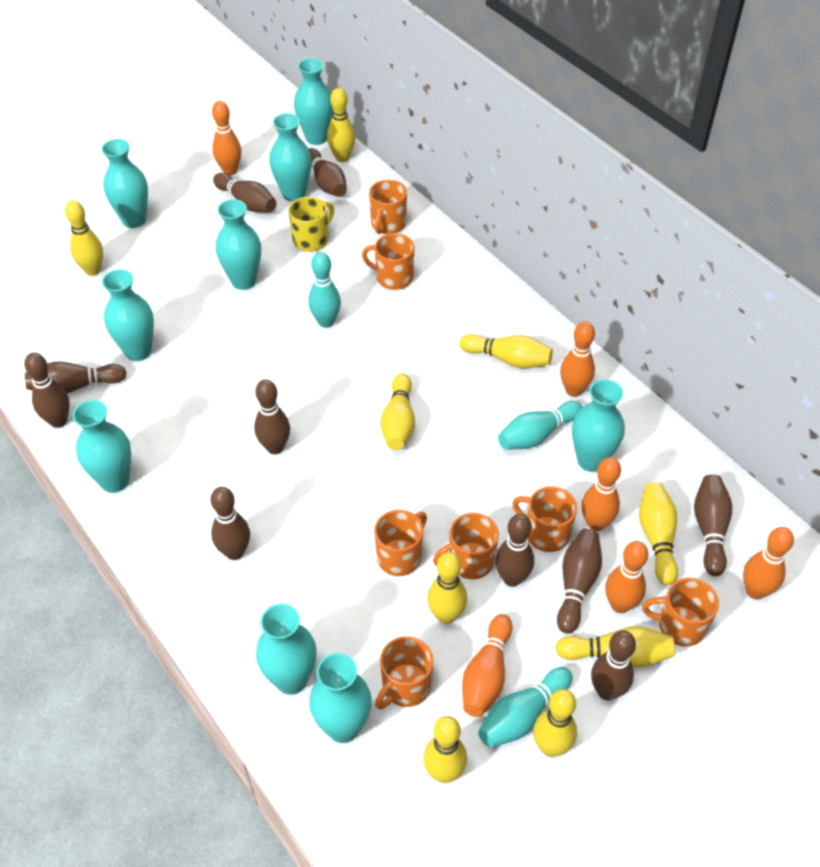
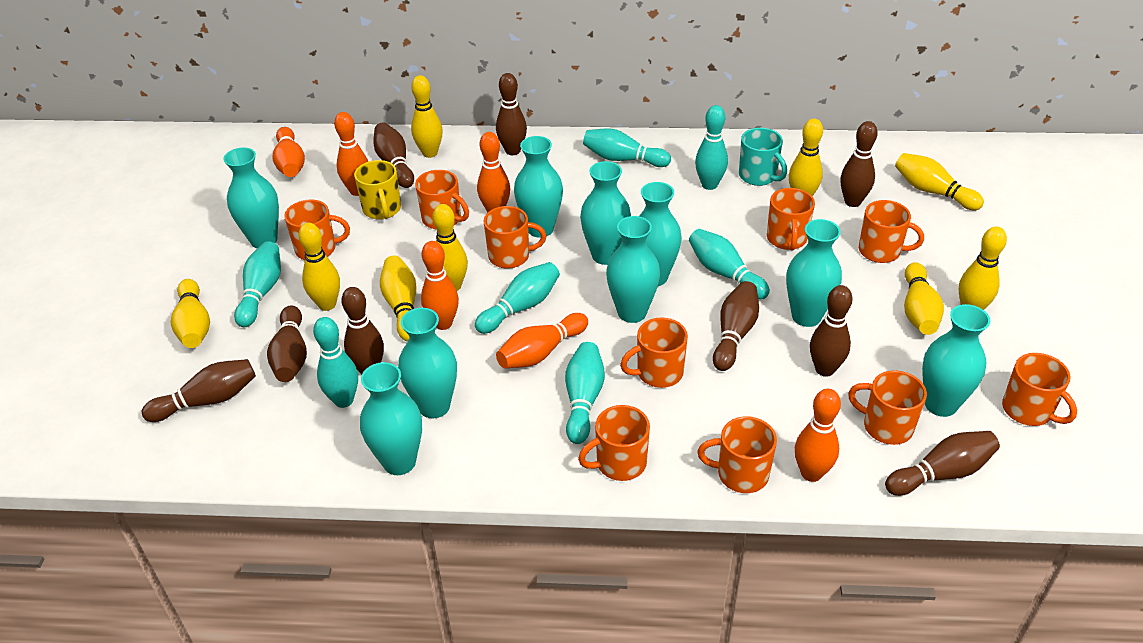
brown bowling pin: 10 -> 9
orange mug: 7 -> 10
turquoise bowling pin: 3 -> 7
turquoise mug: 0 -> 1

